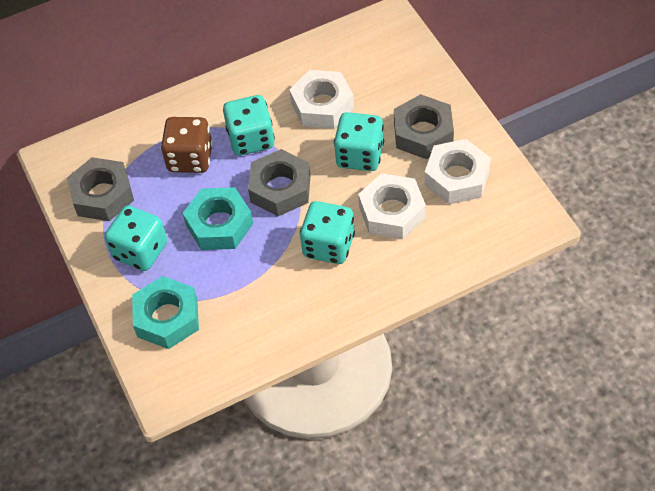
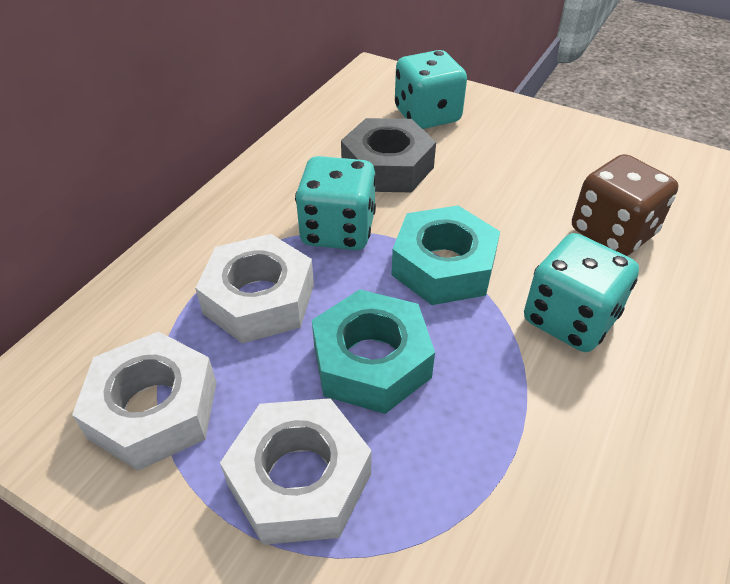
grey nut: 3 -> 1
turquoise dice: 4 -> 3

